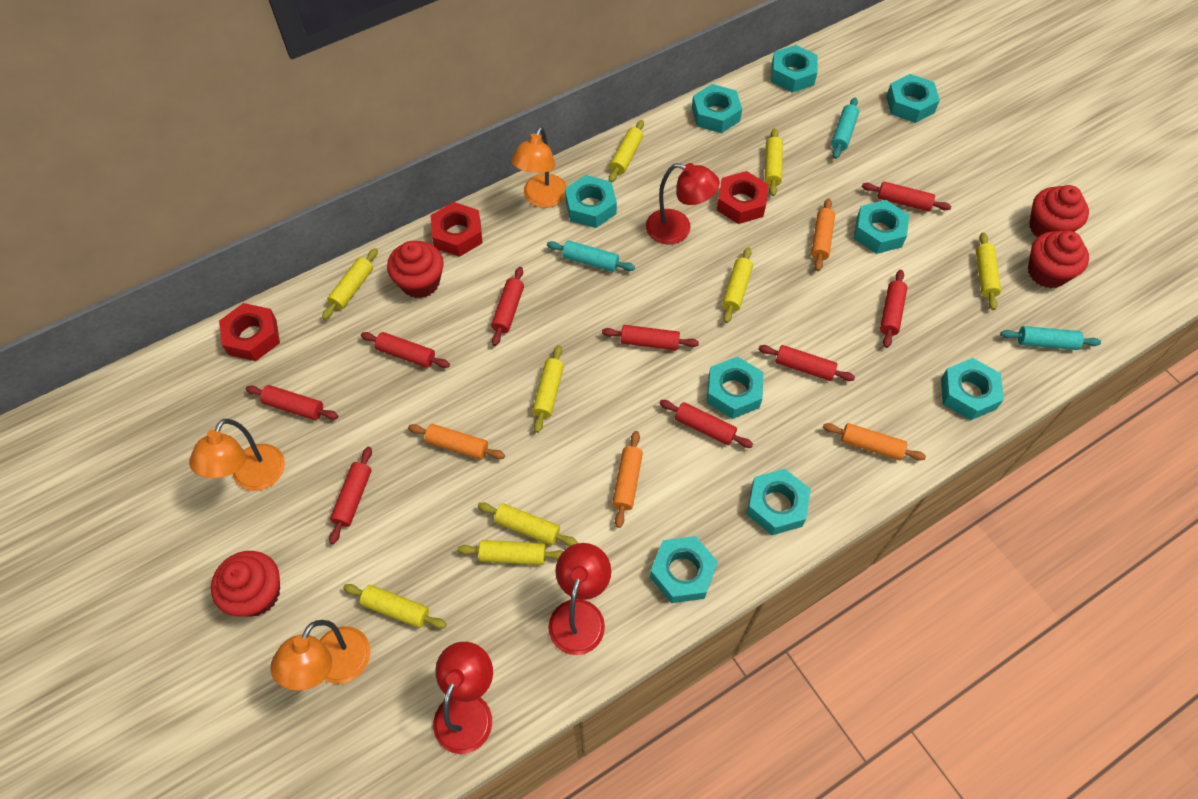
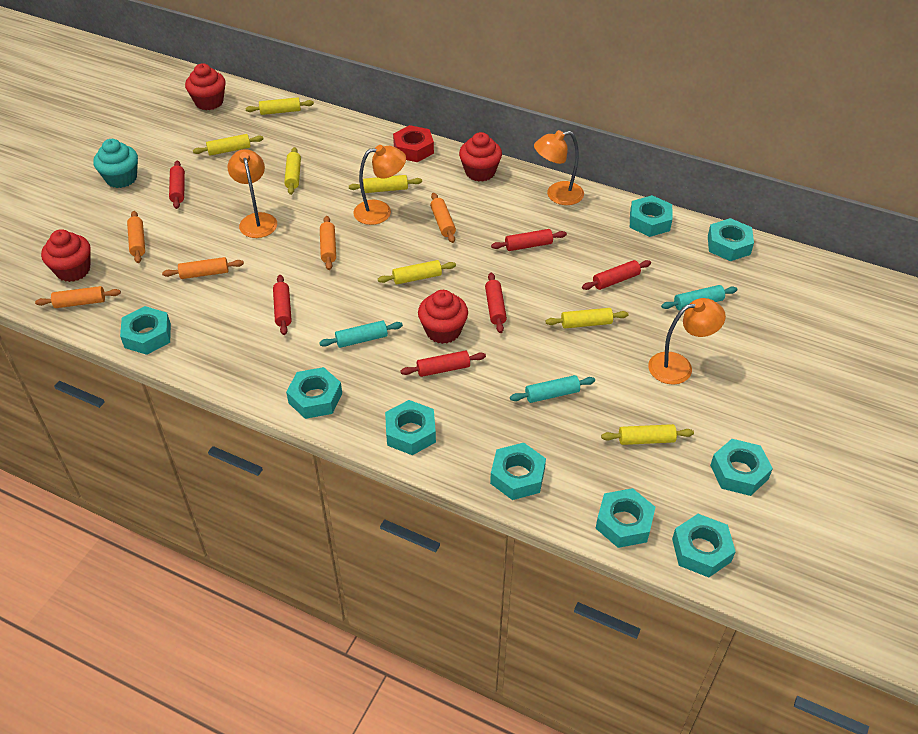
orange lamp: 3 -> 4
orange rolling pin: 4 -> 5
red lamp: 3 -> 0
red nut: 3 -> 1
red rolling pin: 9 -> 6
turquoise cupcake: 0 -> 1
yellow rolling pin: 9 -> 7

